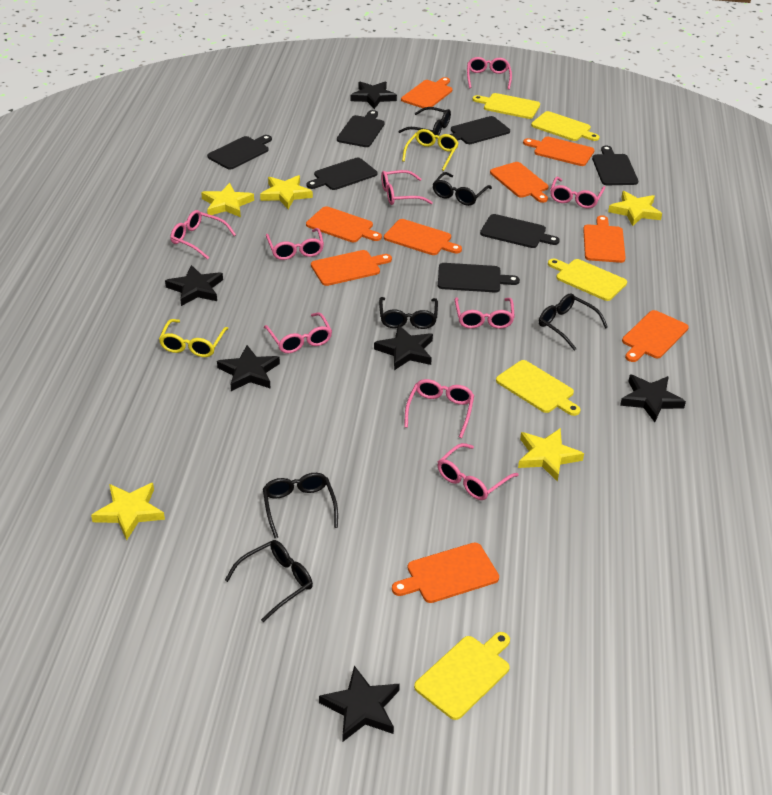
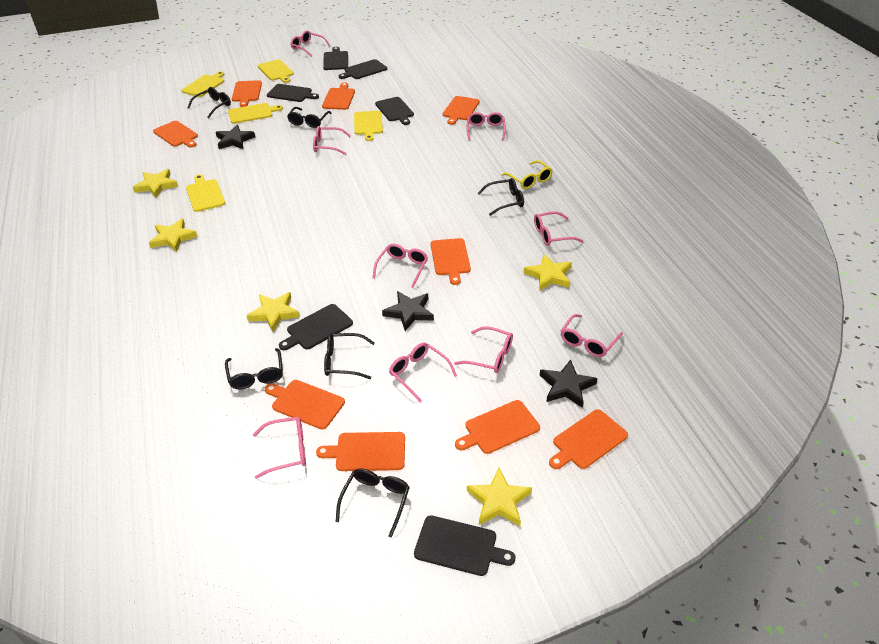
black cutting board: 7 -> 6
black star: 6 -> 3
yellow glasses: 2 -> 1

